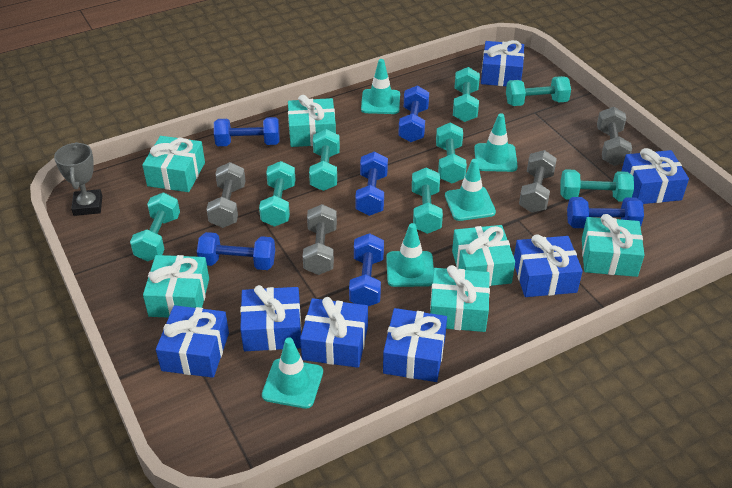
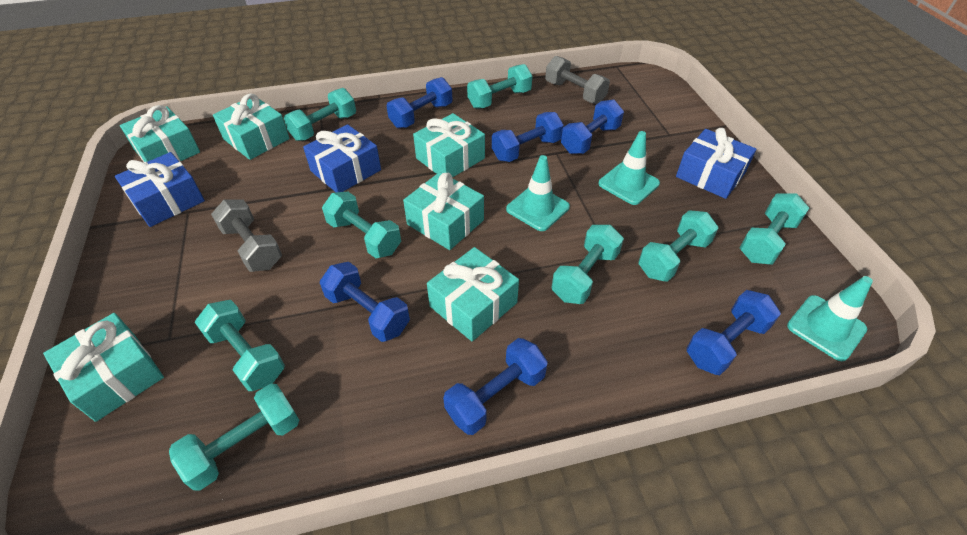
blue gift: 7 -> 3
grey dumbbell: 4 -> 2
grey trophy: 1 -> 0
turquoise traffic cone: 5 -> 3

